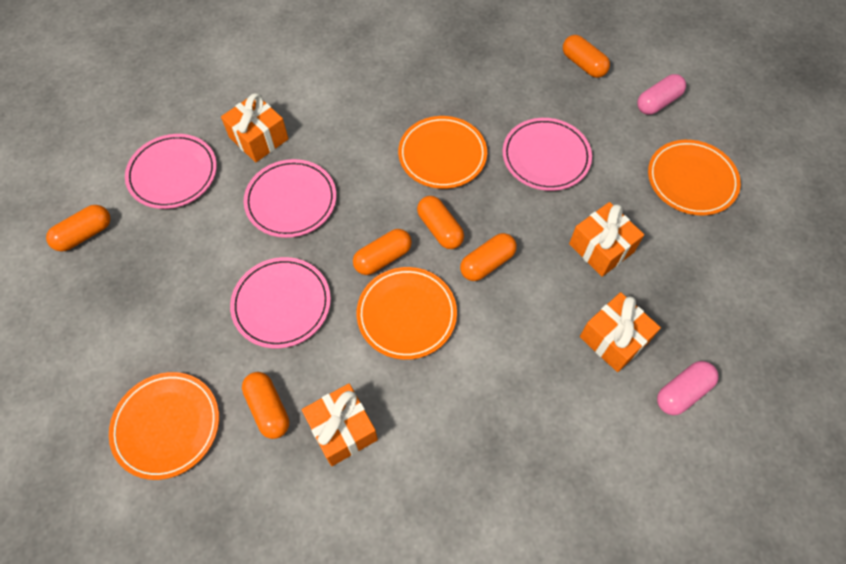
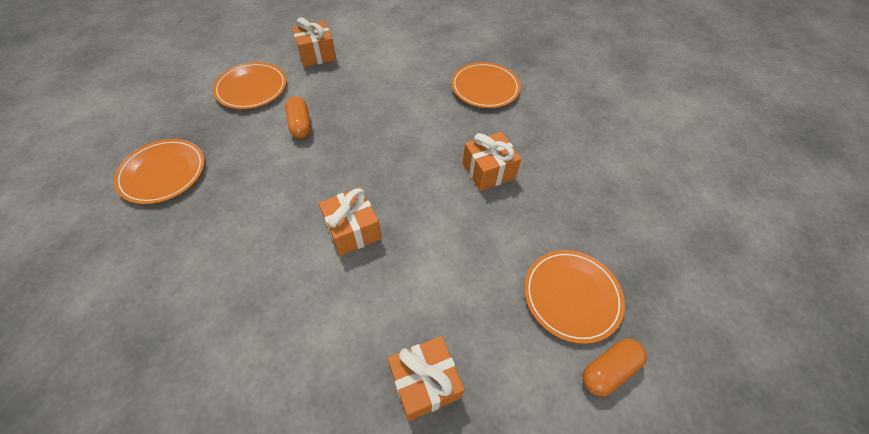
orange capsule: 6 -> 2
pink capsule: 2 -> 0
pink plate: 4 -> 0

